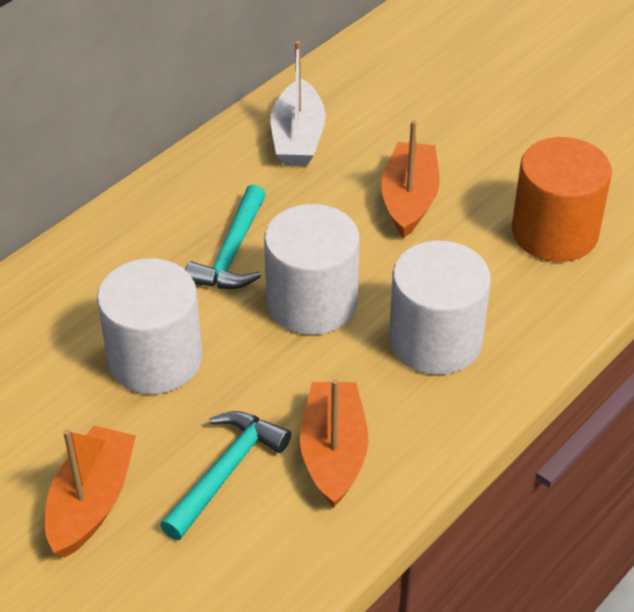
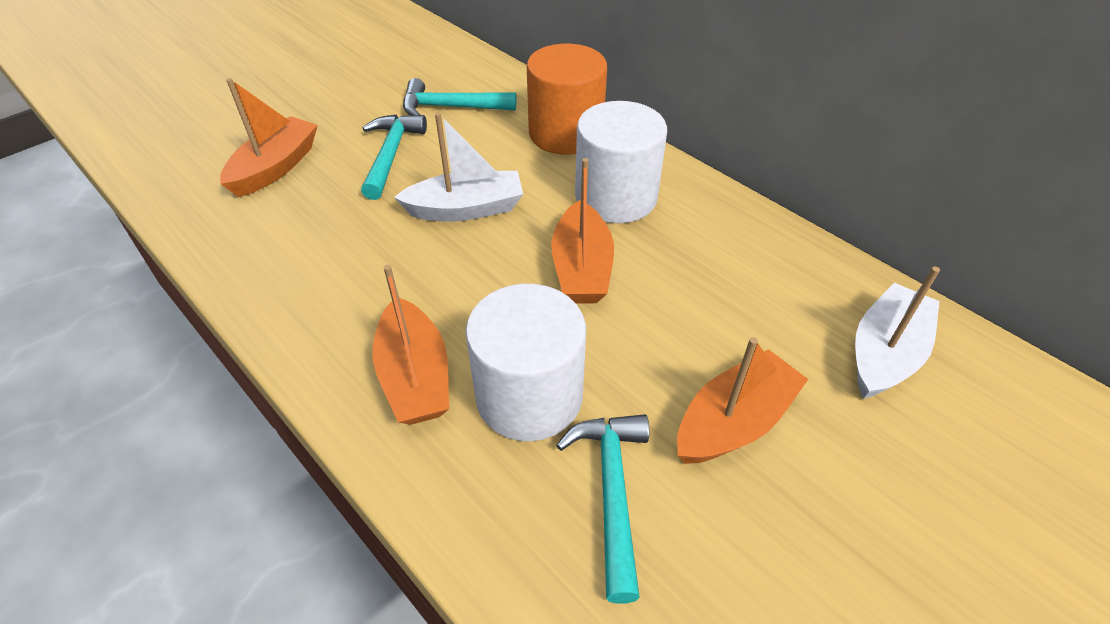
orange boat: 3 -> 4
turquoise hammer: 2 -> 3
white boat: 1 -> 2
white cylinder: 3 -> 2

